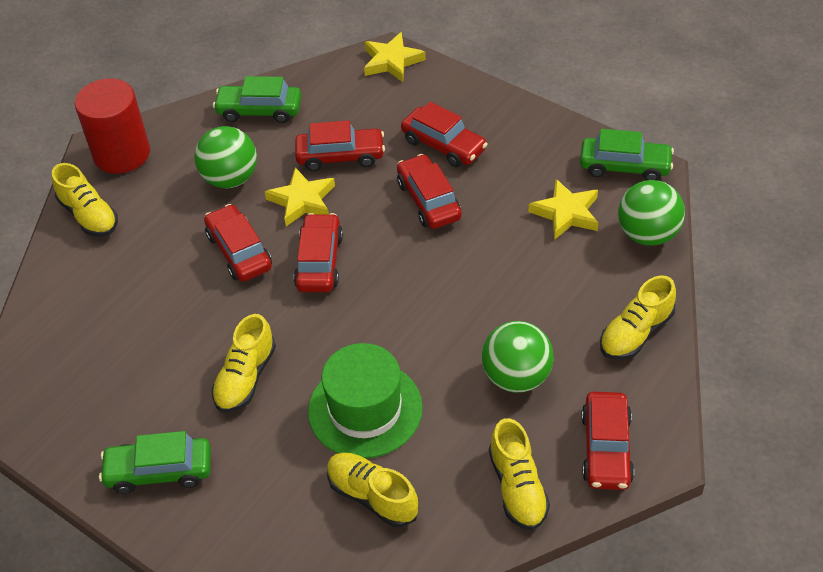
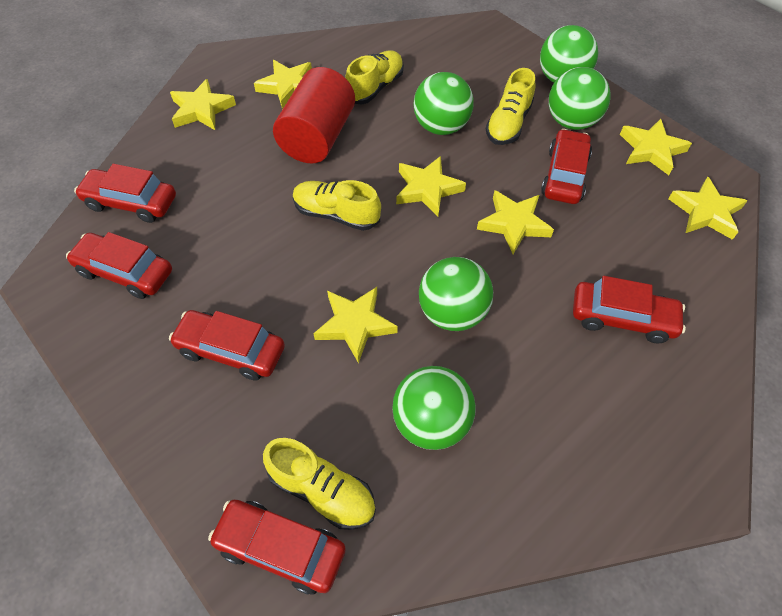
green ball: 3 -> 5
green car: 3 -> 0
green hat: 1 -> 0
yellow shoe: 5 -> 4
yellow star: 3 -> 7

